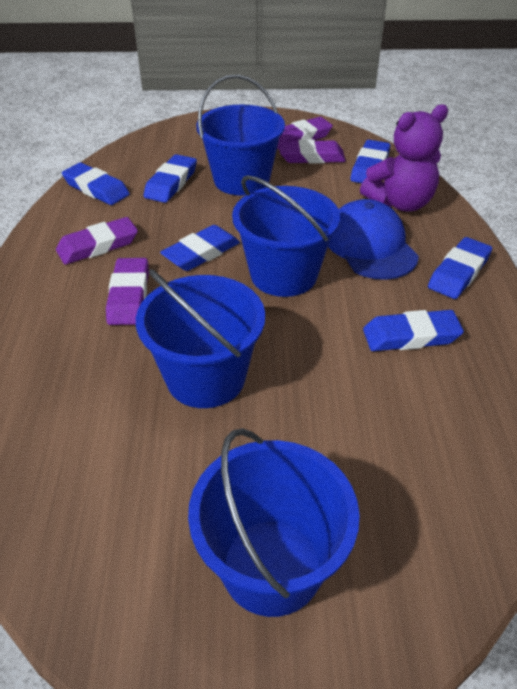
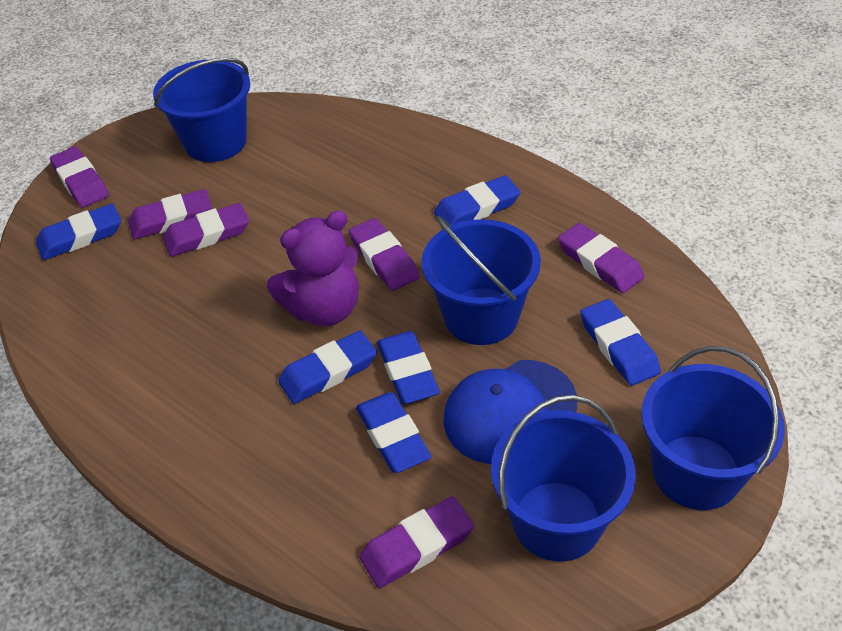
purple eraser: 4 -> 6

